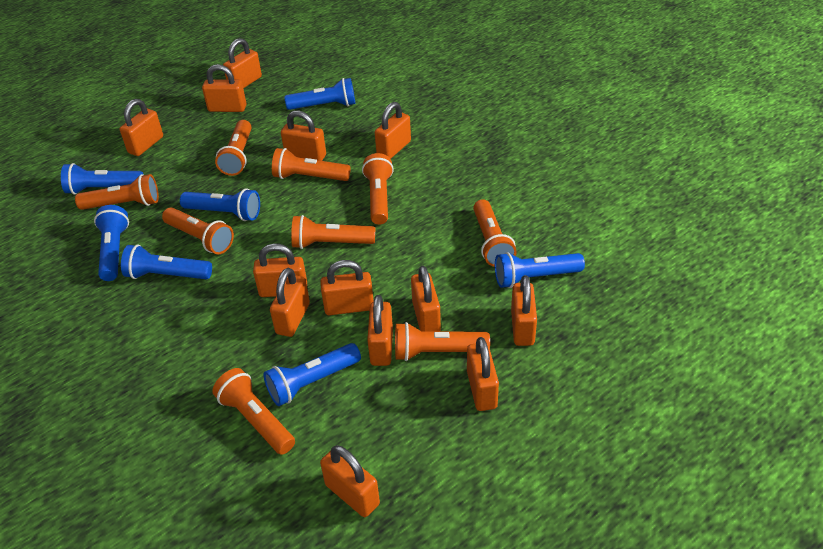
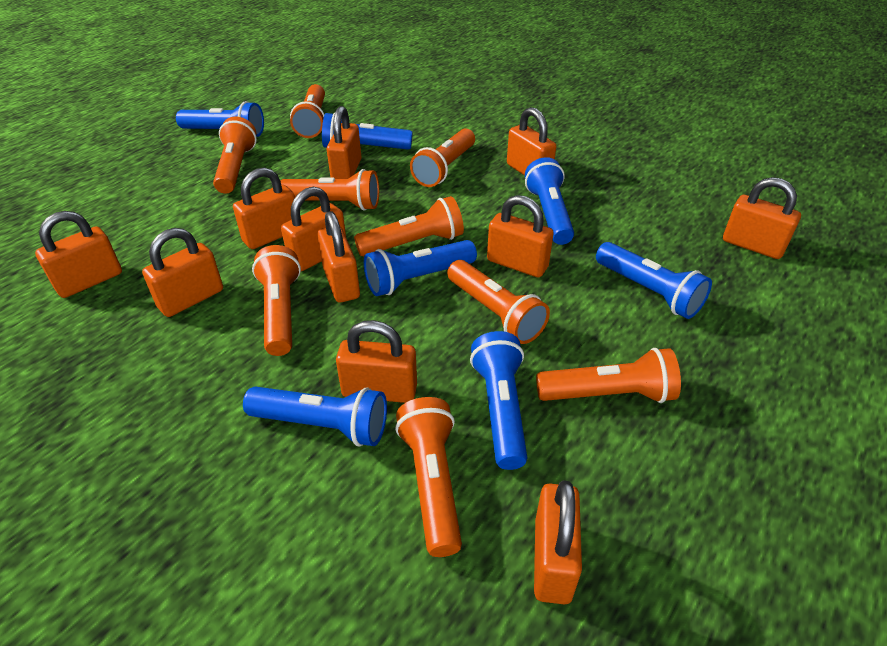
orange padlock: 13 -> 11

